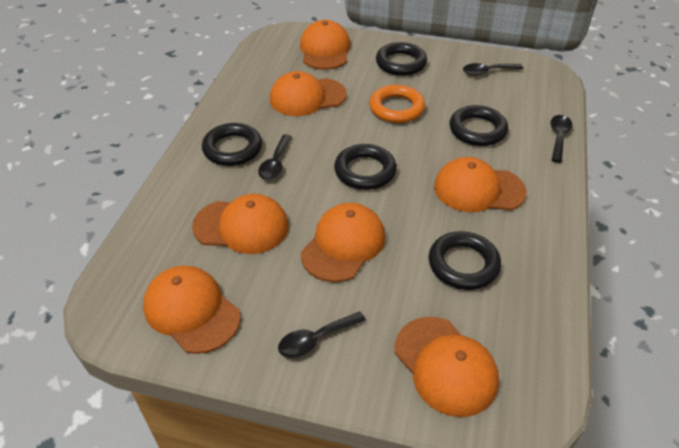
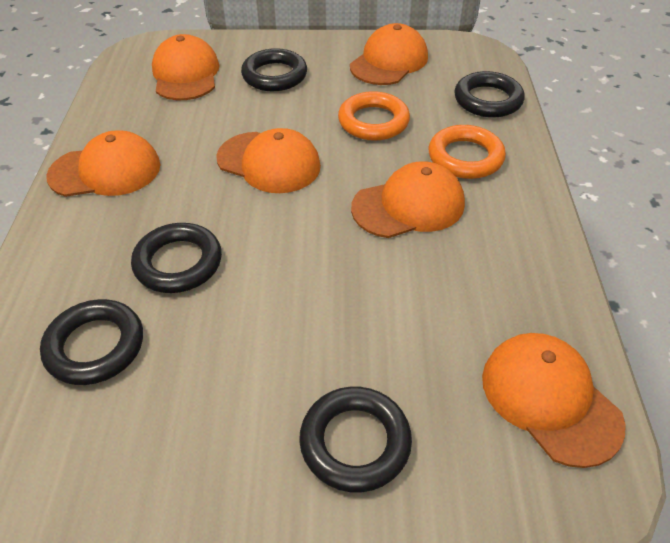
black spoon: 4 -> 0
orange cap: 7 -> 6
orange ring: 1 -> 2

